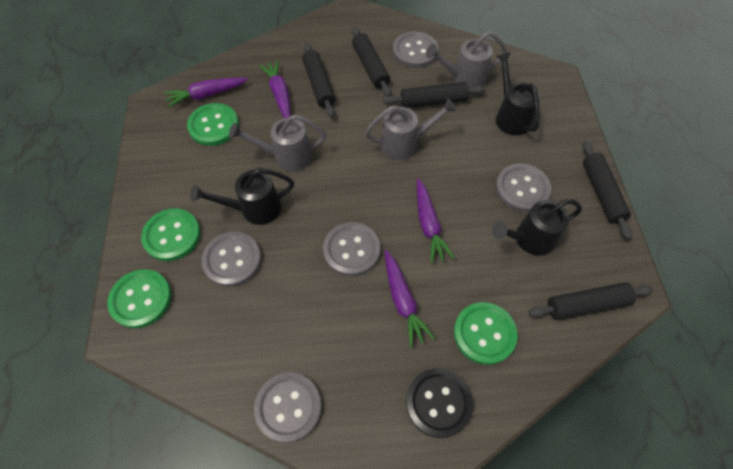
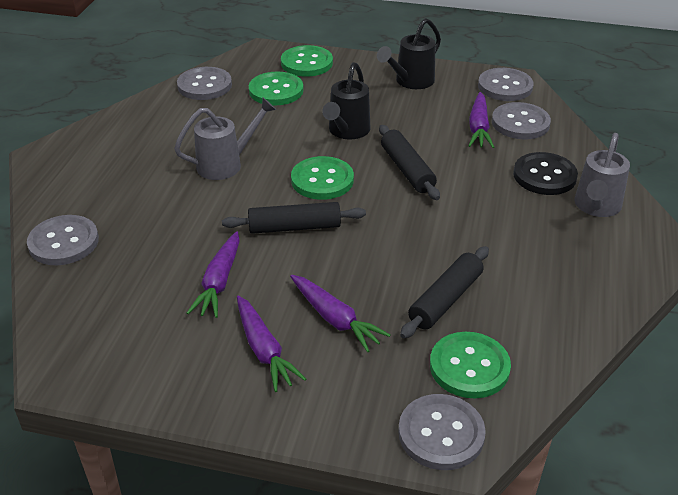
black rolling pin: 5 -> 3
black watering can: 3 -> 2
grey watering can: 3 -> 2

